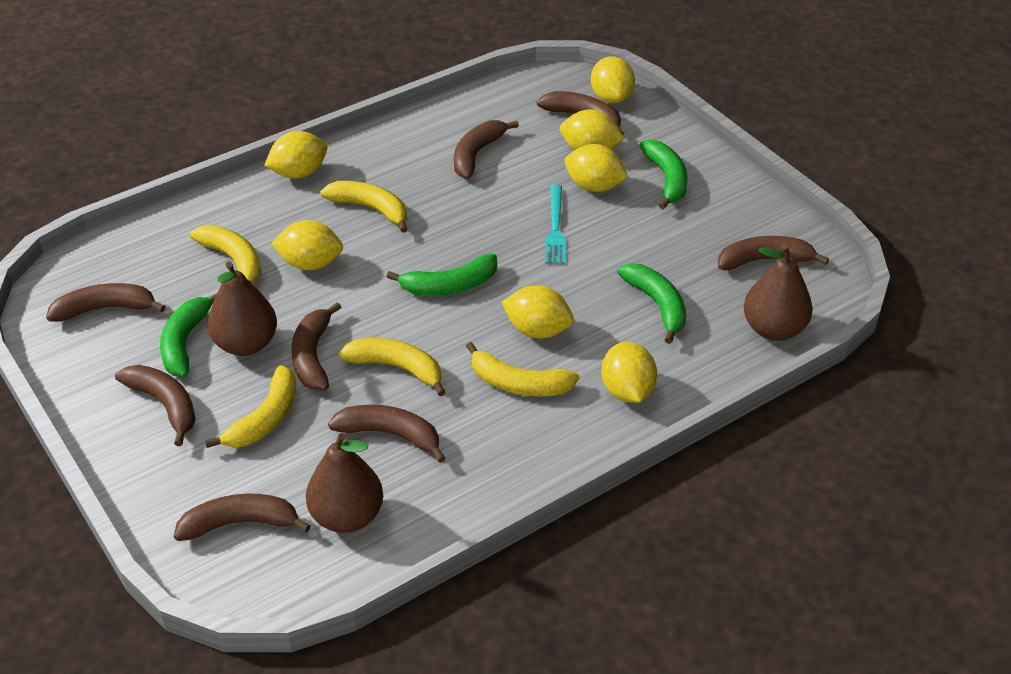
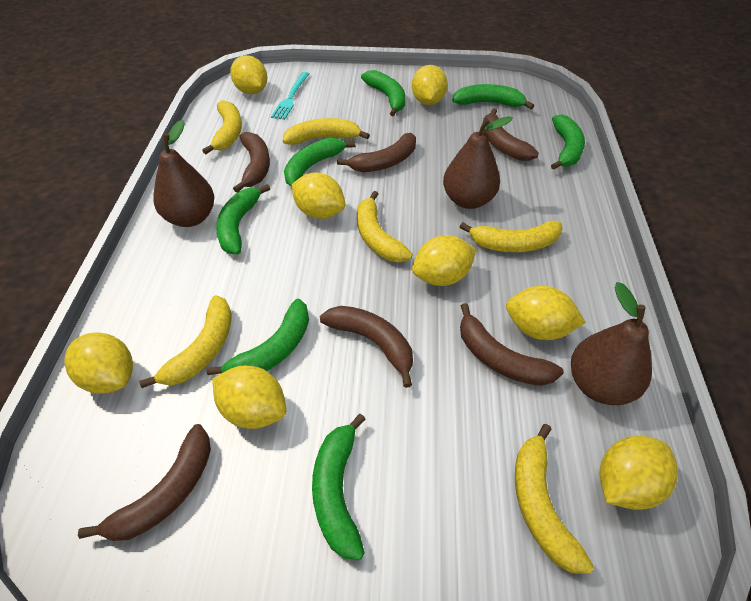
brown banana: 8 -> 6
green banana: 4 -> 7
yellow banana: 5 -> 6
yellow lemon: 7 -> 8

